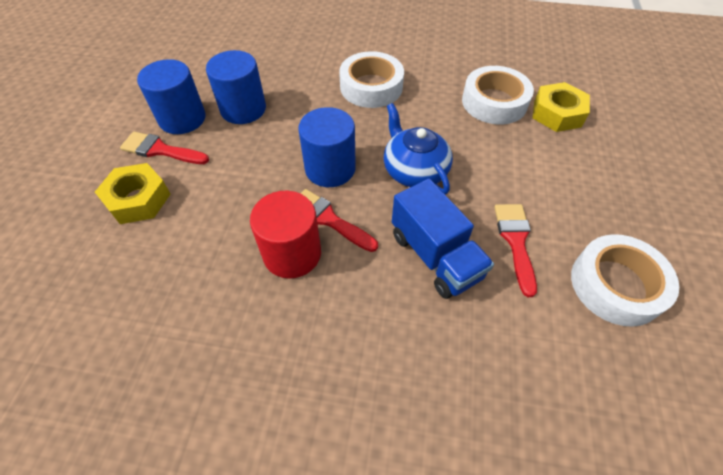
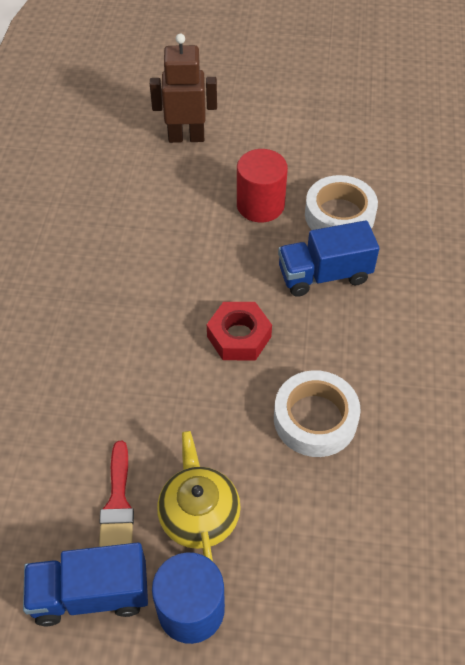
blue cylinder: 3 -> 1
blue teapot: 1 -> 0
blue truck: 1 -> 2
brown robot: 0 -> 1
red brush: 3 -> 1
red nut: 0 -> 1
white tape: 3 -> 2
yellow nut: 2 -> 0
yellow teapot: 0 -> 1

